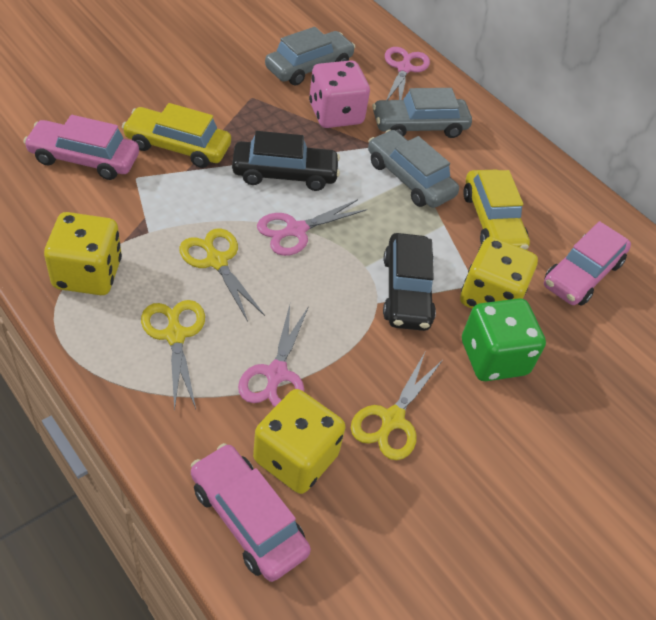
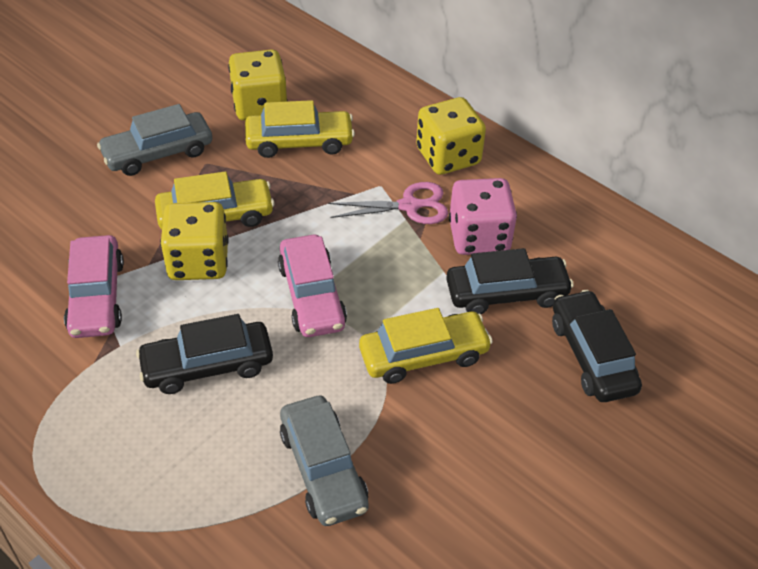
black car: 2 -> 3
green dice: 1 -> 0
grey car: 3 -> 2
pink car: 3 -> 2
pink scissors: 3 -> 1
yellow car: 2 -> 3
yellow scissors: 3 -> 0

